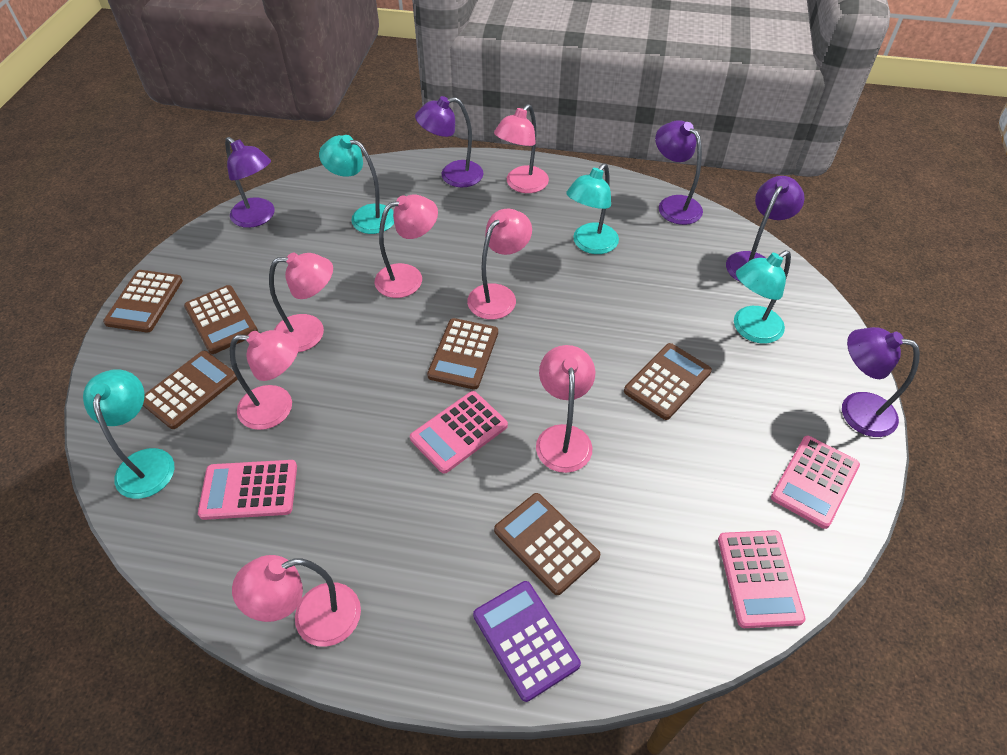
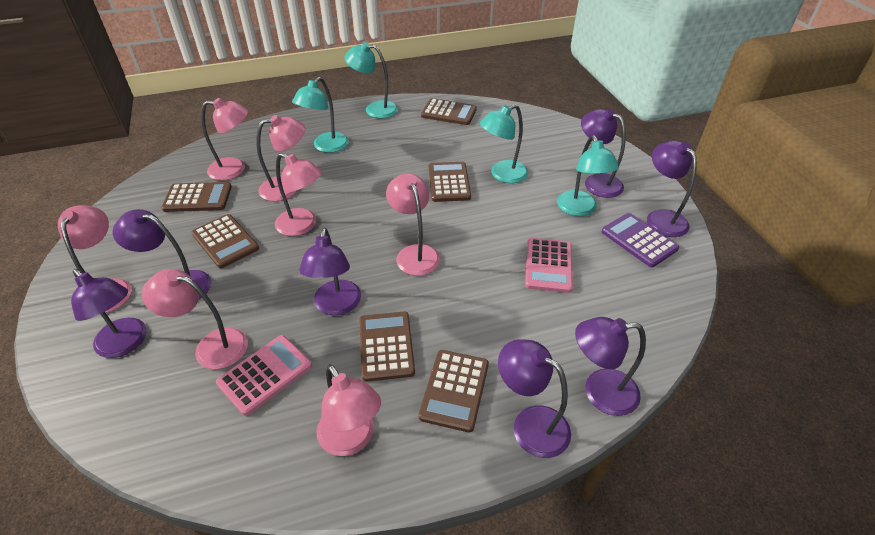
pink calculator: 4 -> 2
purple lamp: 5 -> 7

